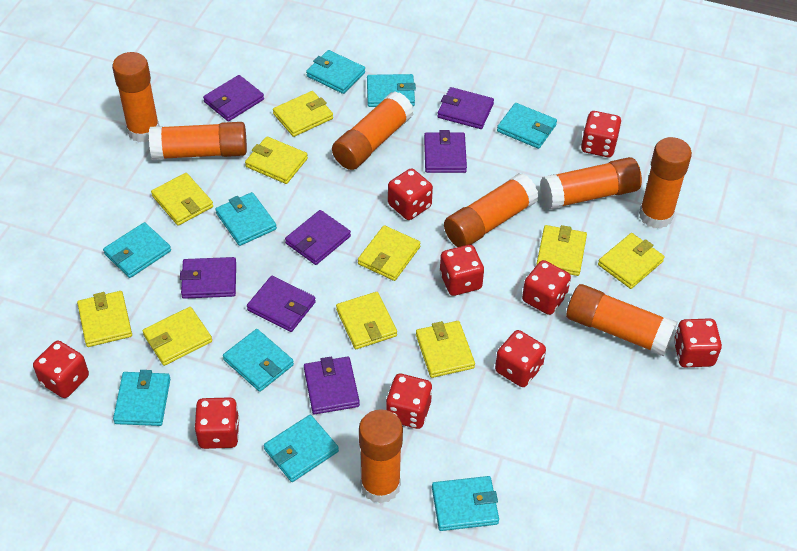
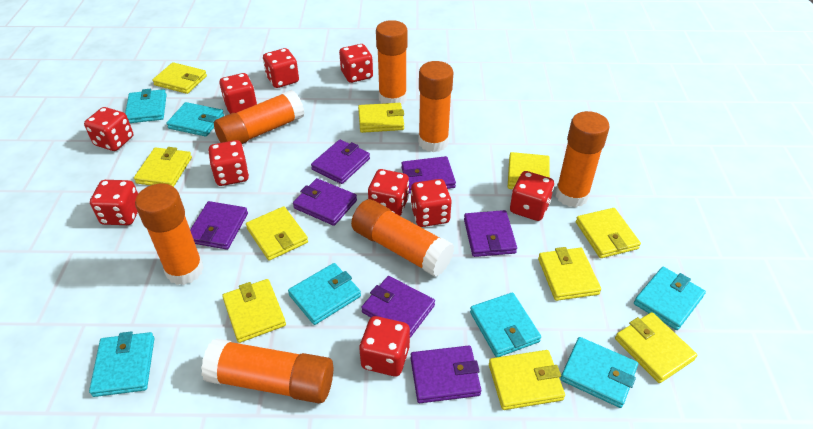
orange glue stick: 8 -> 7
red dice: 9 -> 10
turquoise wallet: 9 -> 7

